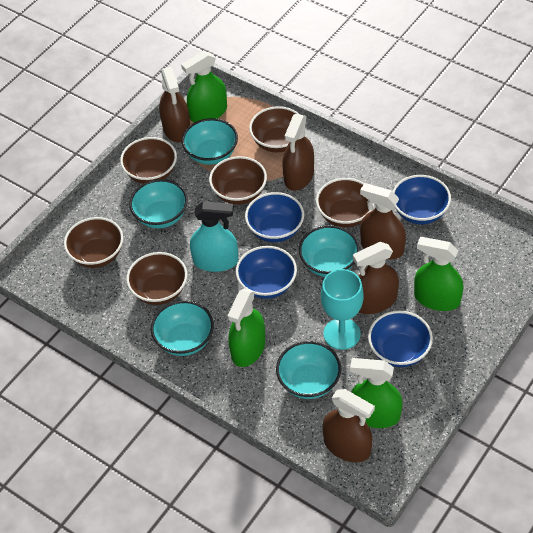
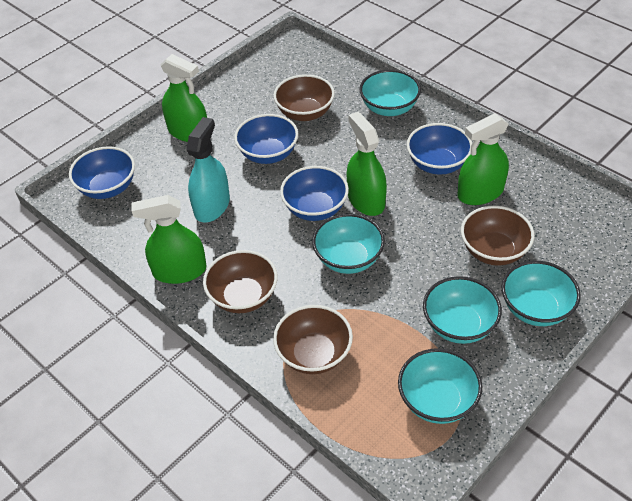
brown bowl: 6 -> 4
brown spray bottle: 5 -> 0
turquoise goblet: 1 -> 0

